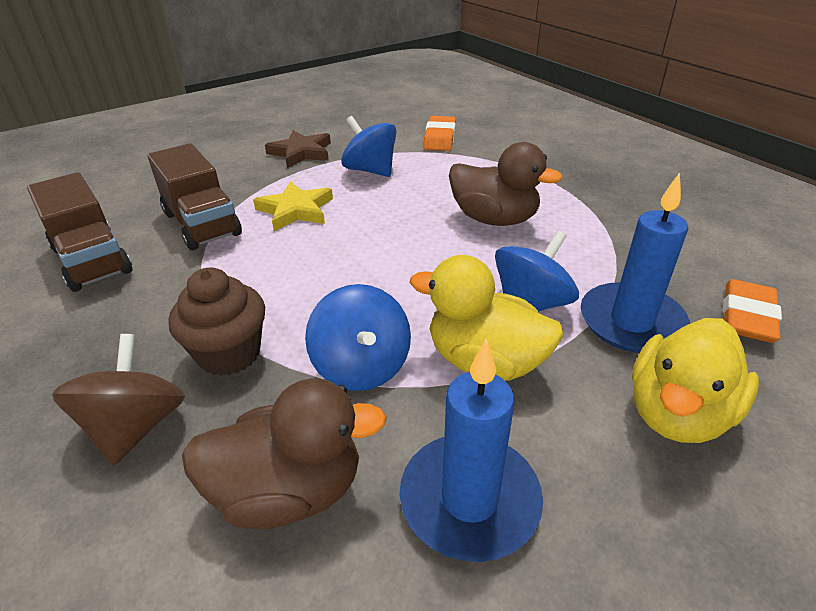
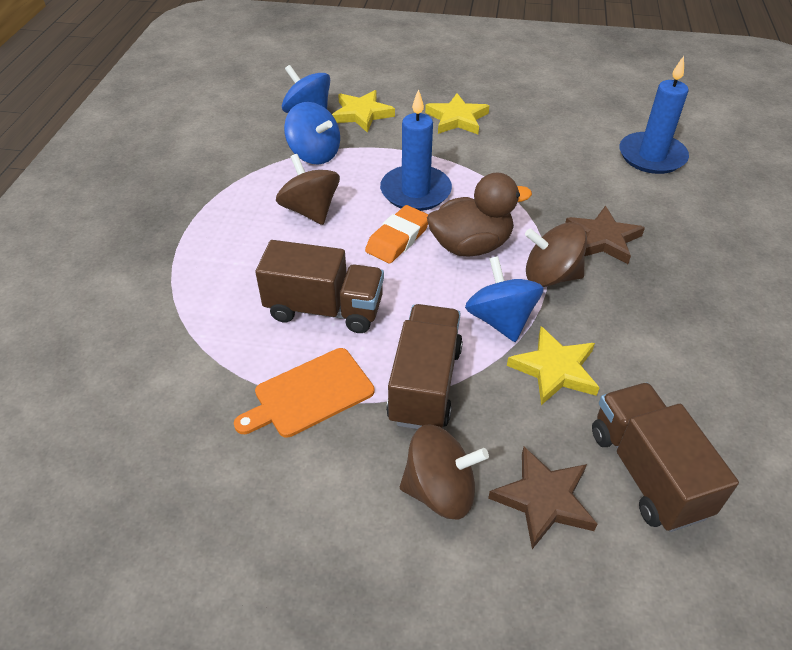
brown cupcake: 1 -> 0
brown duck: 2 -> 1
brown spinning top: 1 -> 3
brown star: 1 -> 2
brown truck: 2 -> 3
orange cutting board: 0 -> 1
orange eraser: 2 -> 1
yellow duck: 2 -> 0
yellow star: 1 -> 3

